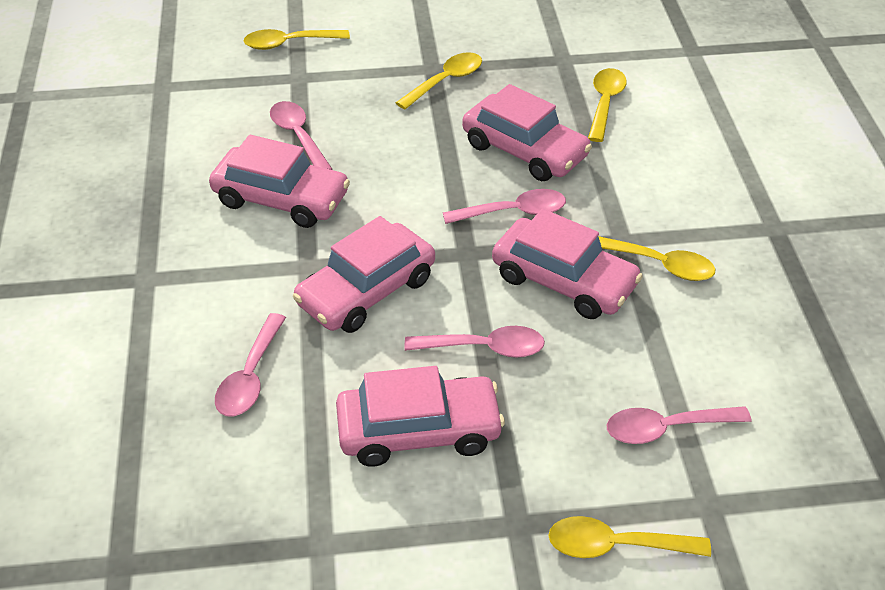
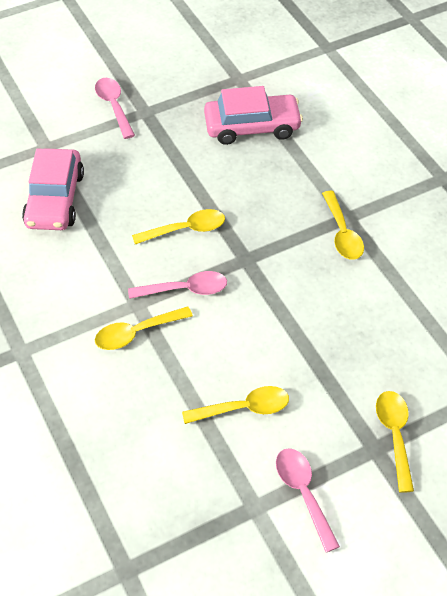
pink car: 5 -> 2
pink spoon: 5 -> 3

